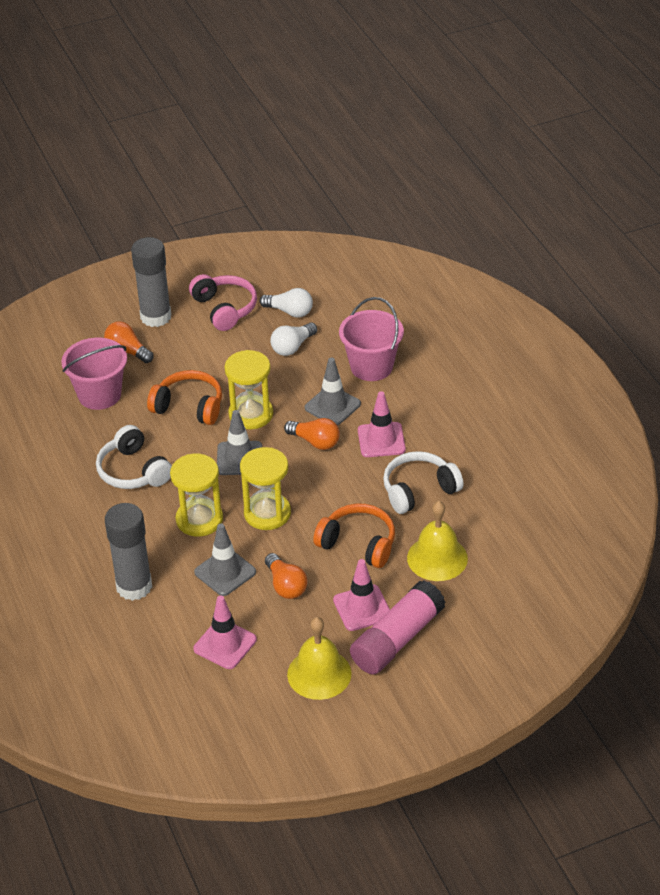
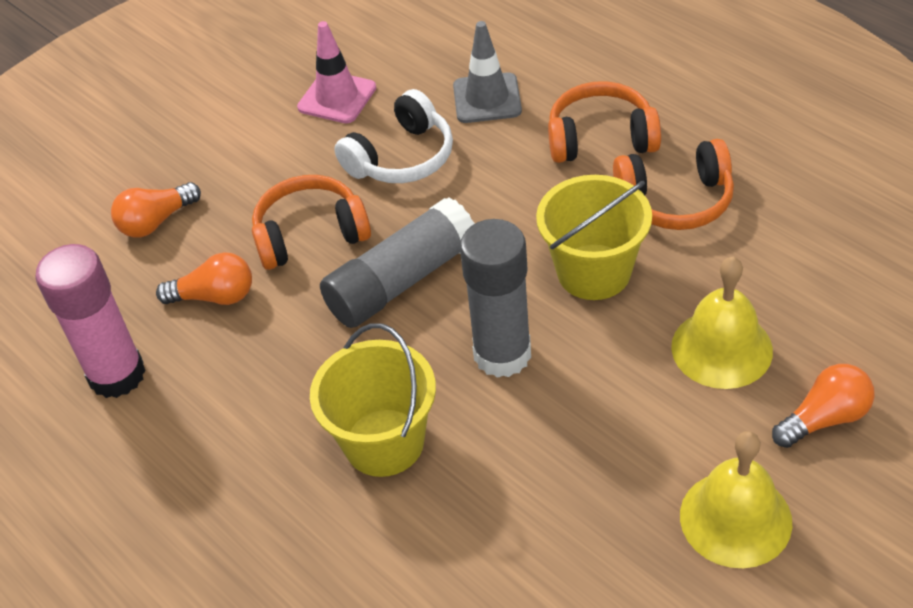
grey traffic cone: 3 -> 1
orange headphones: 2 -> 3
pink bucket: 2 -> 0
pink headphones: 1 -> 0
pink traffic cone: 3 -> 1
white headphones: 2 -> 1
white light bulb: 2 -> 0
yellow bucket: 0 -> 2
yellow hourglass: 3 -> 0

